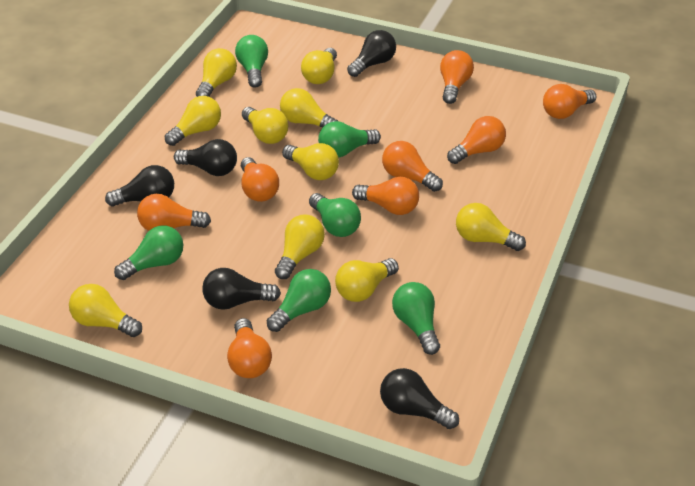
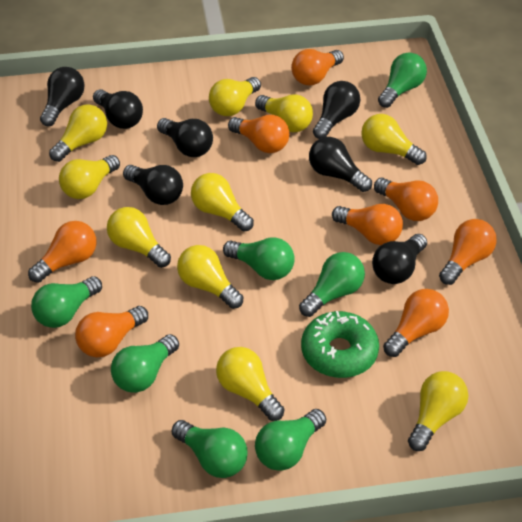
black light bulb: 5 -> 7
green donut: 0 -> 1
green light bulb: 6 -> 7

